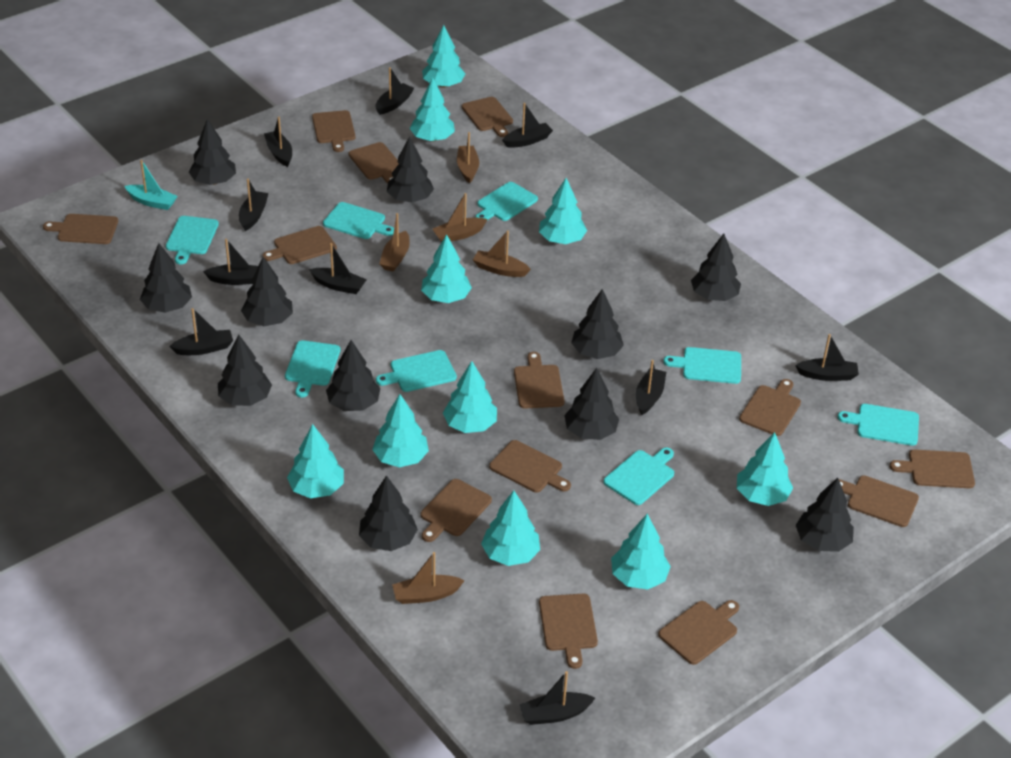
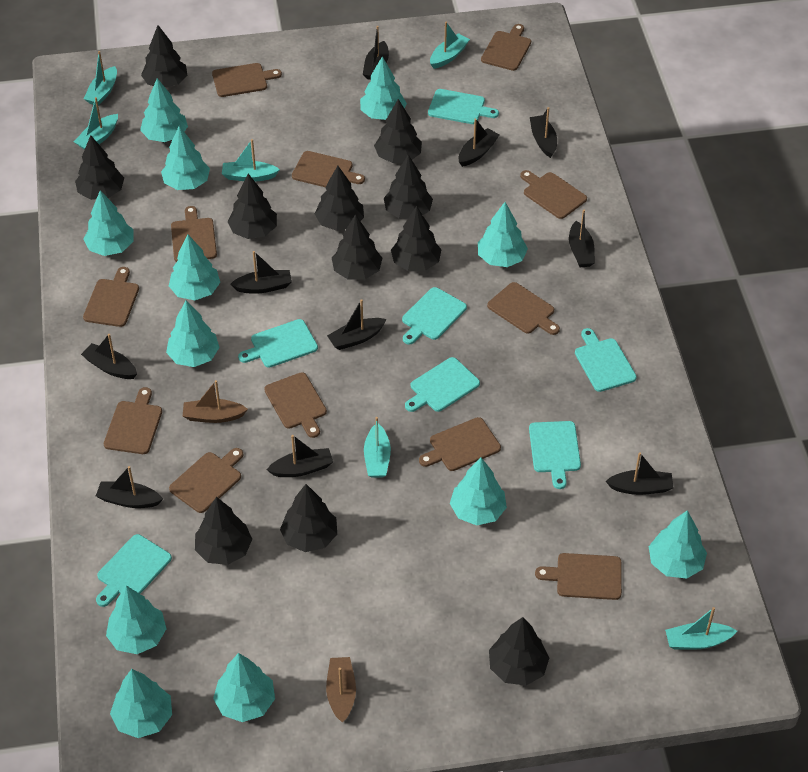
brown boat: 5 -> 2
brown cutting board: 13 -> 12
turquoise boat: 1 -> 6
turquoise cutting board: 8 -> 7
turquoise tree: 10 -> 12

